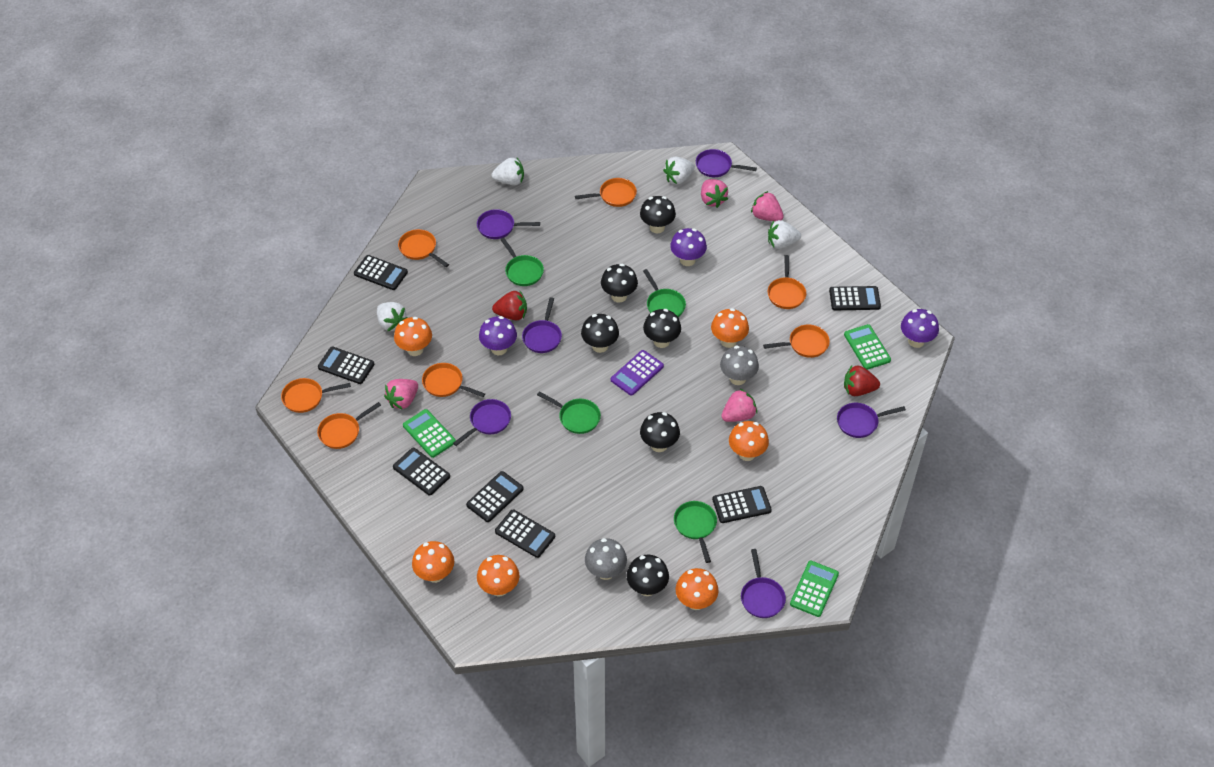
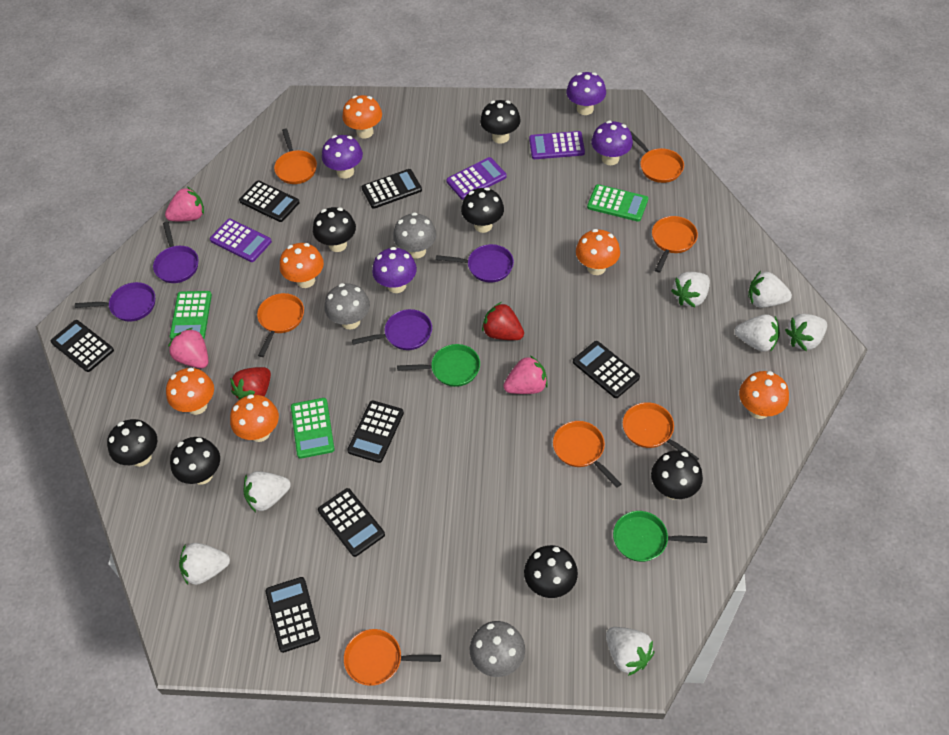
black mushroom: 6 -> 7
green pan: 4 -> 2
grey mushroom: 2 -> 3
pink strawberry: 4 -> 3
purple calculator: 1 -> 3
purple mushroom: 3 -> 4
purple pan: 6 -> 4
white strawberry: 4 -> 7

